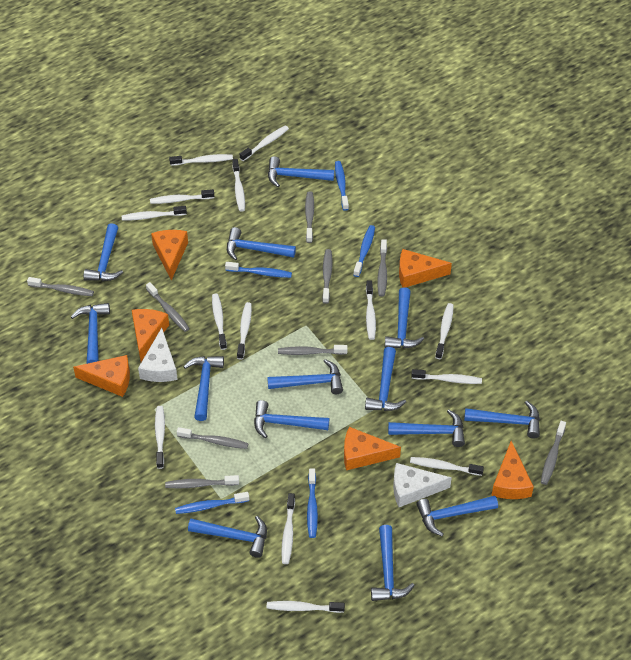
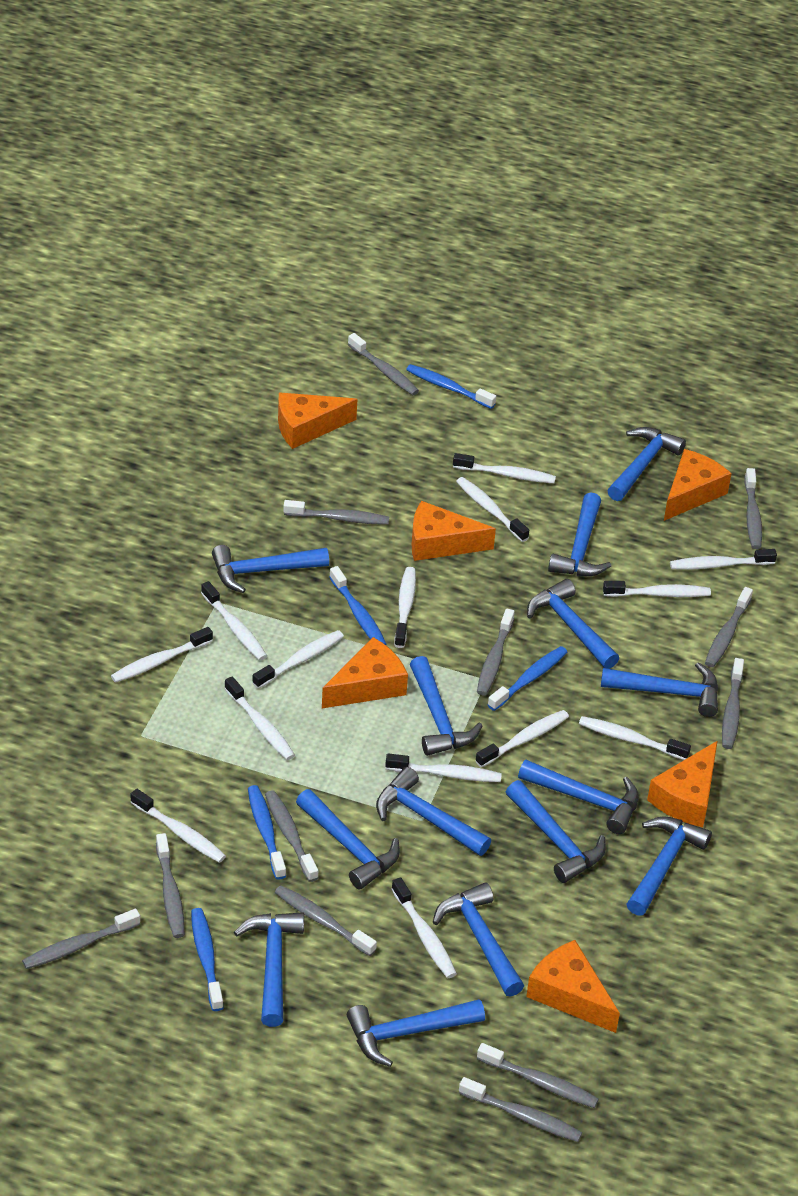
grey toothbrush: 9 -> 12
white cheese: 2 -> 0

